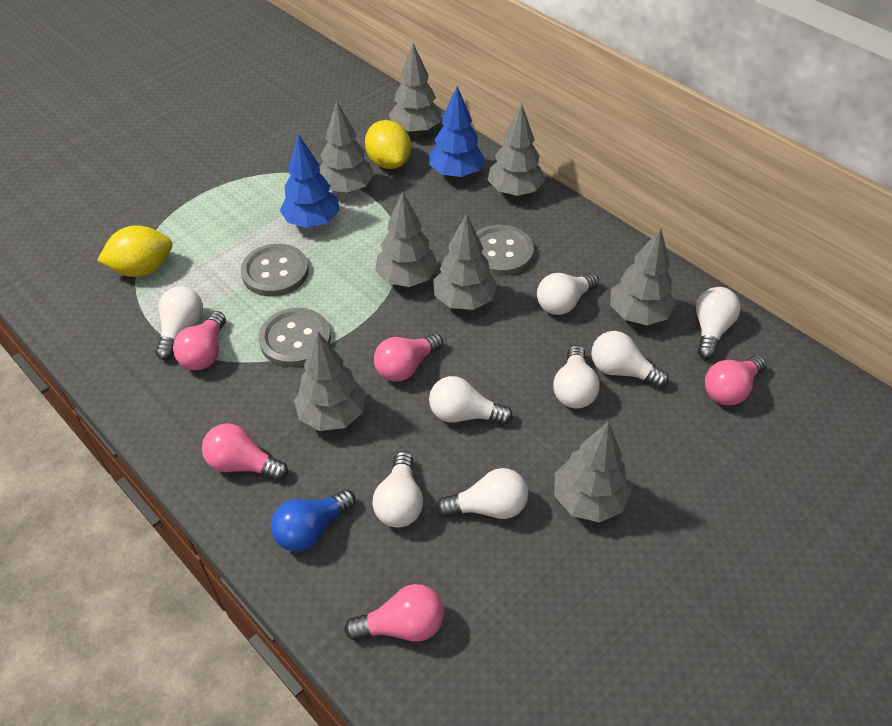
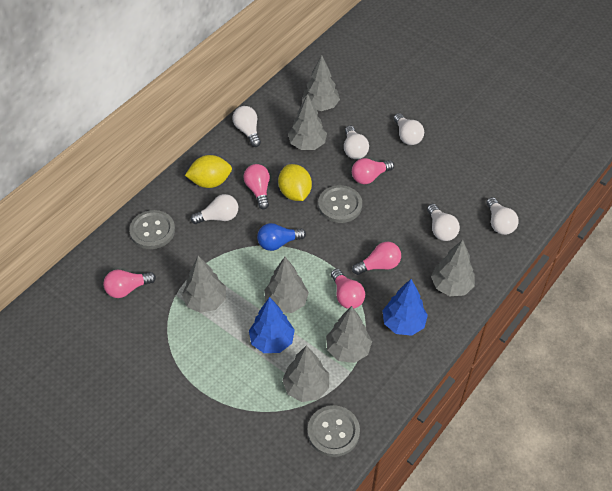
grey tree: 8 -> 7
white light bulb: 8 -> 6

